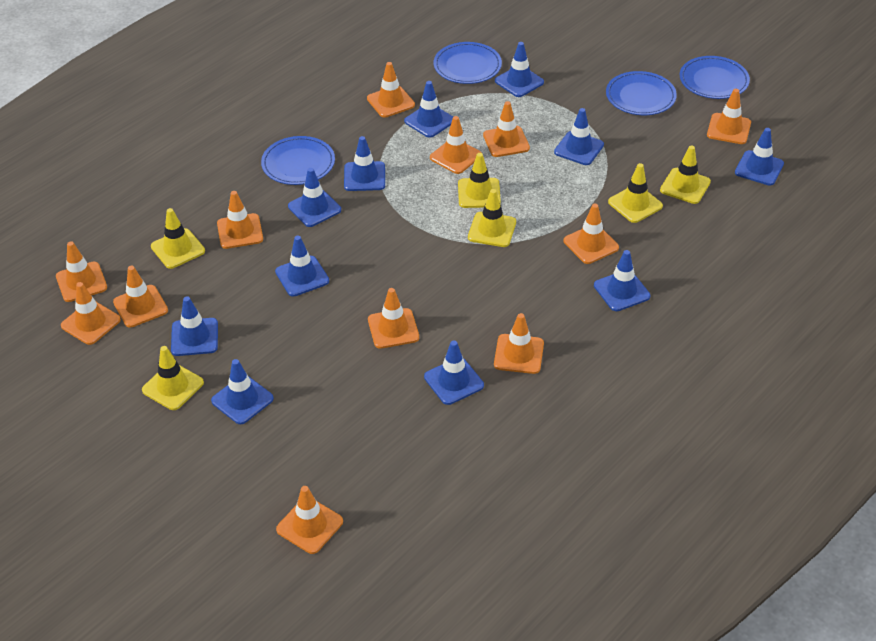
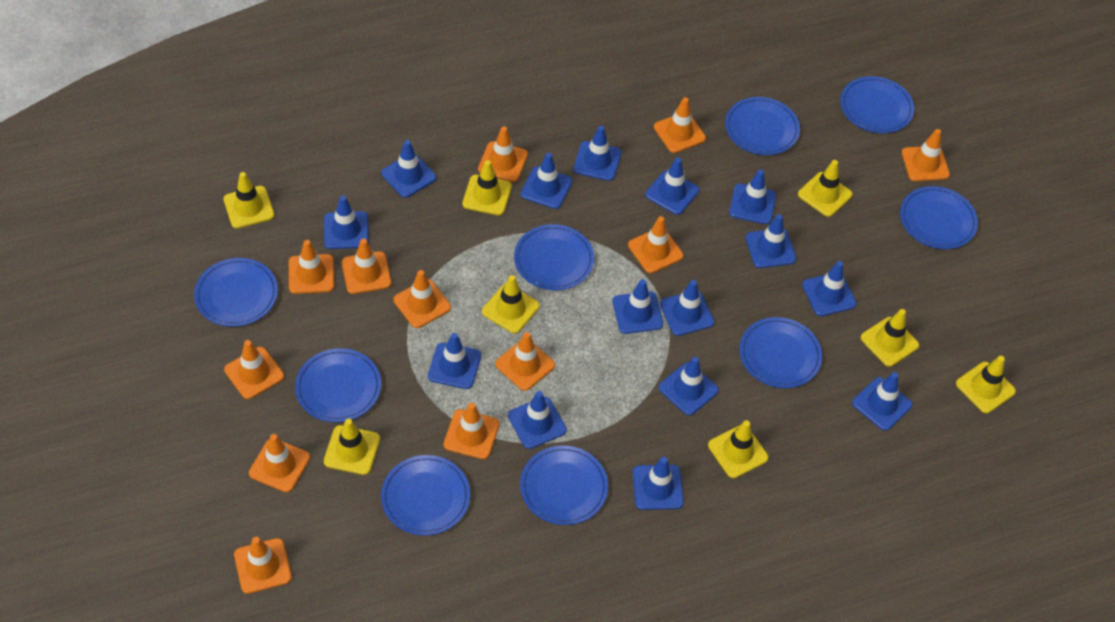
blue plate: 4 -> 9
blue traffic cone: 11 -> 15
yellow traffic cone: 6 -> 8

